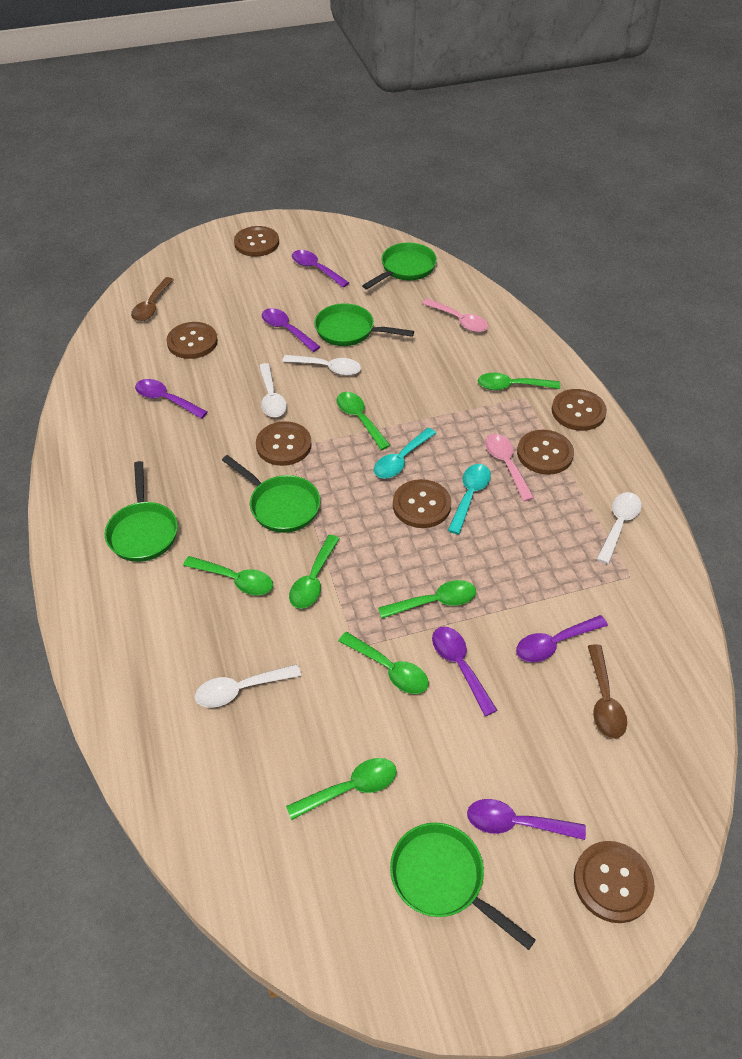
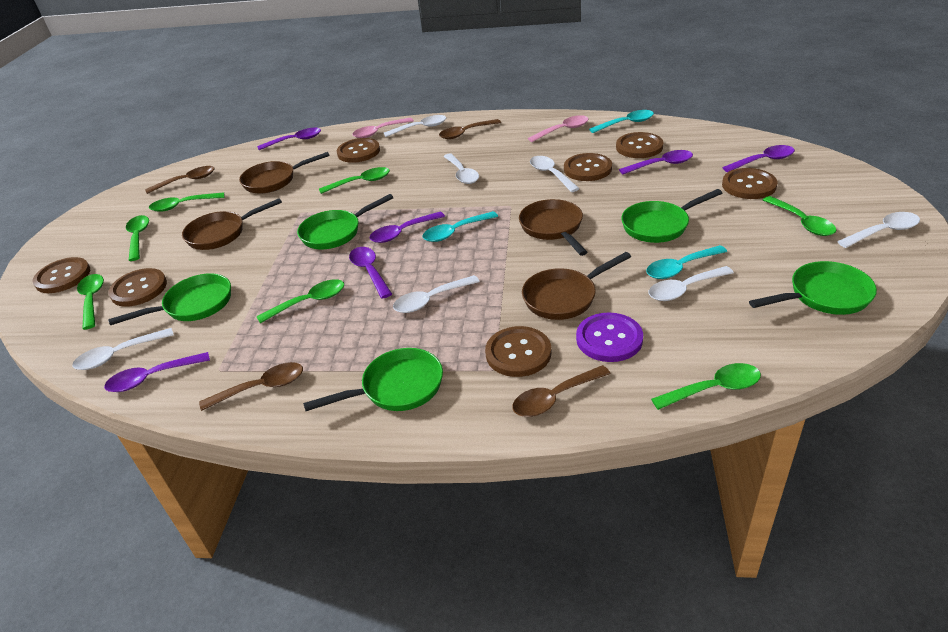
brown pan: 0 -> 4
brown spoon: 2 -> 4
purple button: 0 -> 1
turquoise spoon: 2 -> 3
white spoon: 4 -> 7

